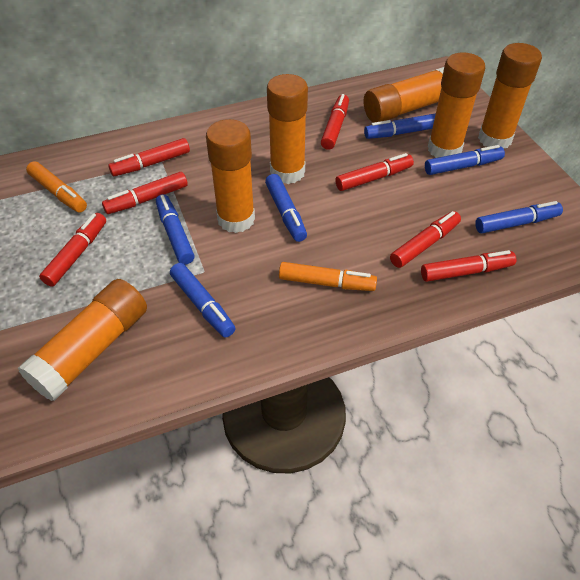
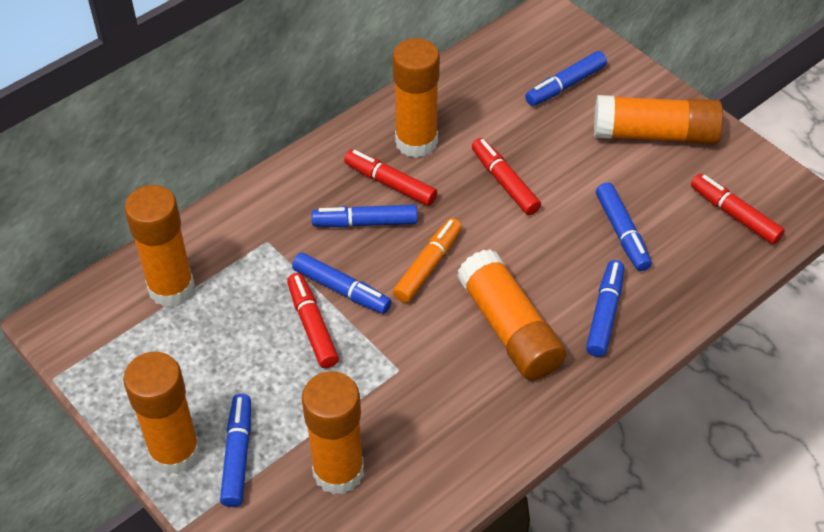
orange marker: 2 -> 1
red marker: 7 -> 4

